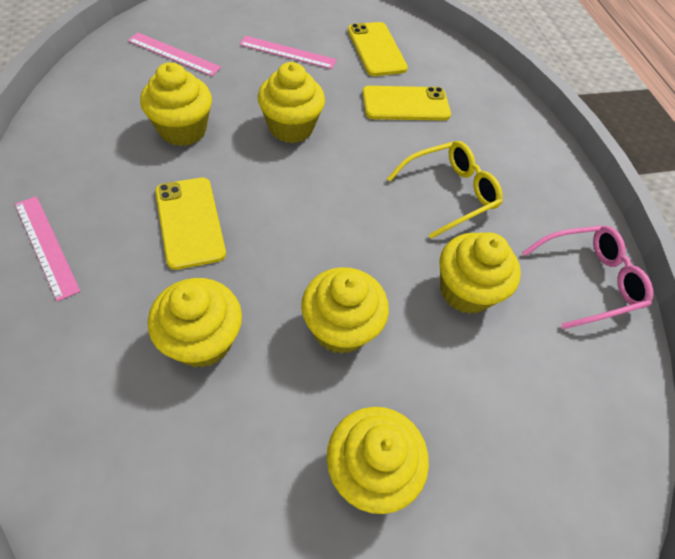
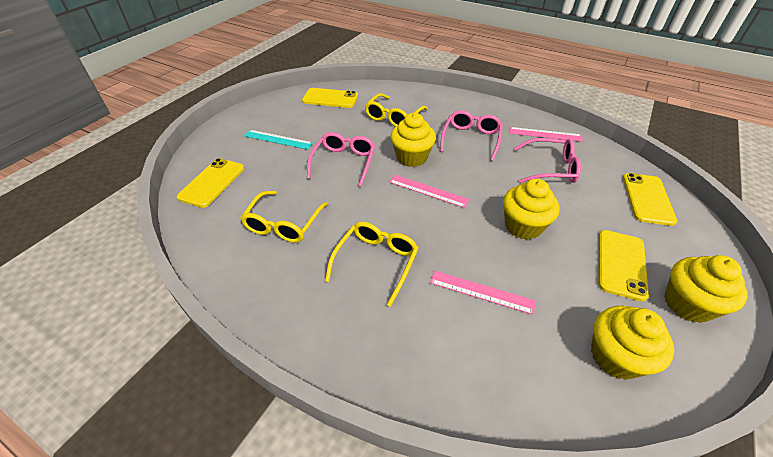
pink glasses: 1 -> 3
turquoise ruler: 0 -> 1
yellow cupcake: 6 -> 4
yellow glasses: 1 -> 3
yellow phone: 3 -> 4

